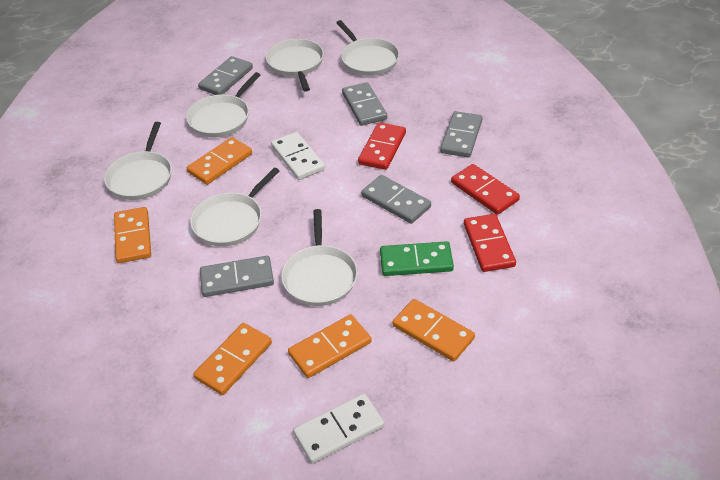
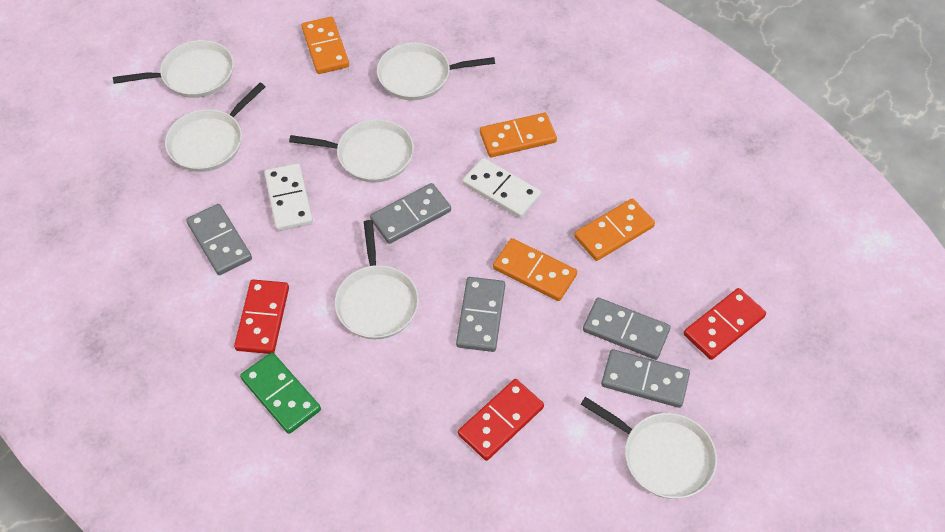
orange domino: 5 -> 4

